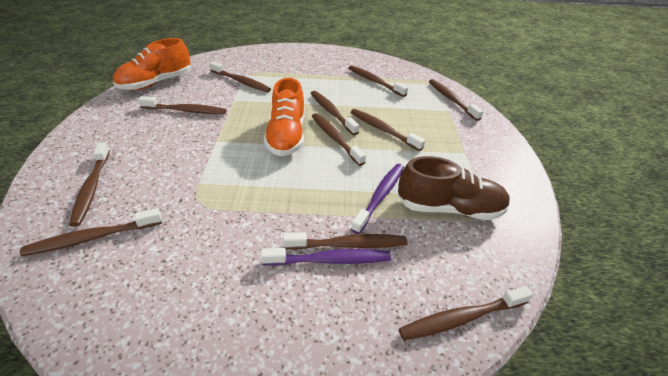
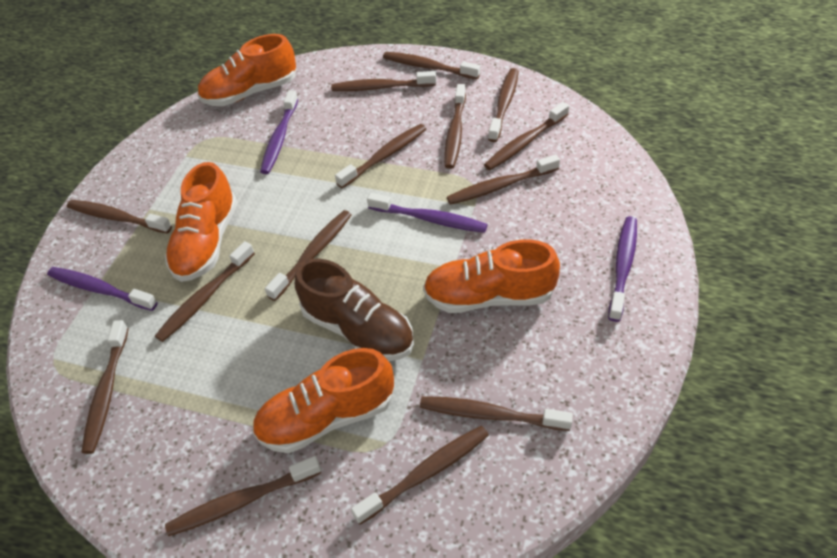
brown toothbrush: 11 -> 14
orange shoe: 2 -> 4
purple toothbrush: 2 -> 4

